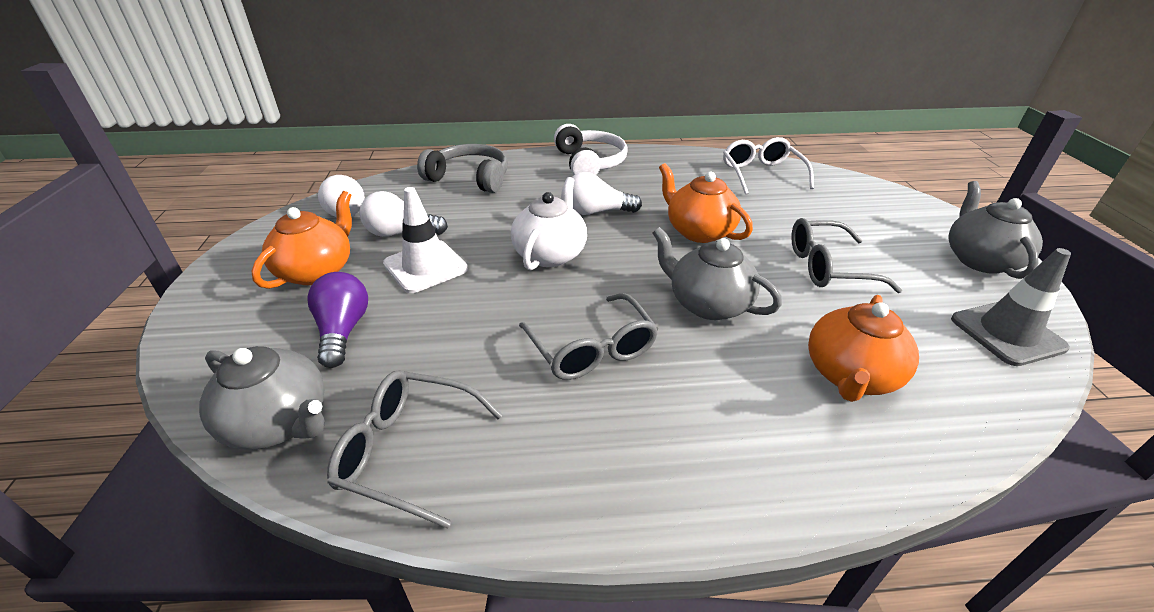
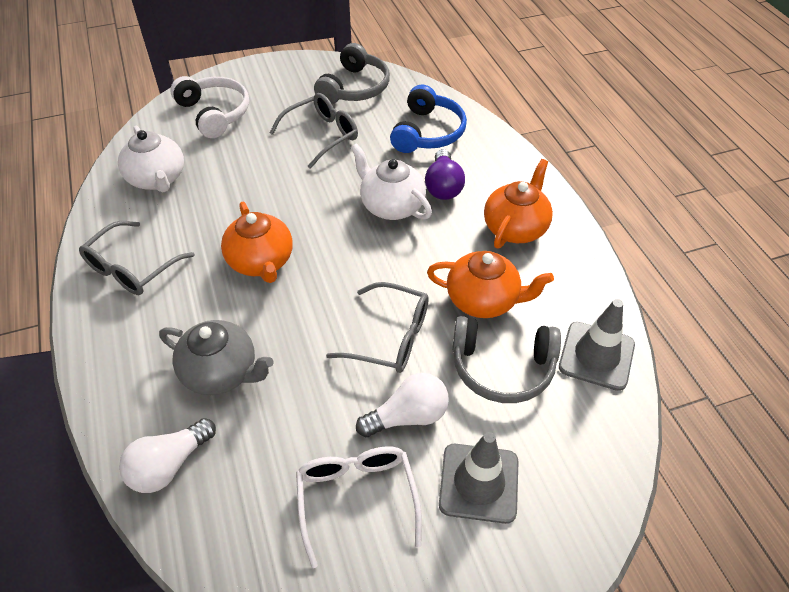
blue headphones: 0 -> 1
grey headphones: 1 -> 2
grey teapot: 3 -> 1
grey traffic cone: 1 -> 2
white light bulb: 3 -> 2
white teapot: 1 -> 2
white traffic cone: 1 -> 0

